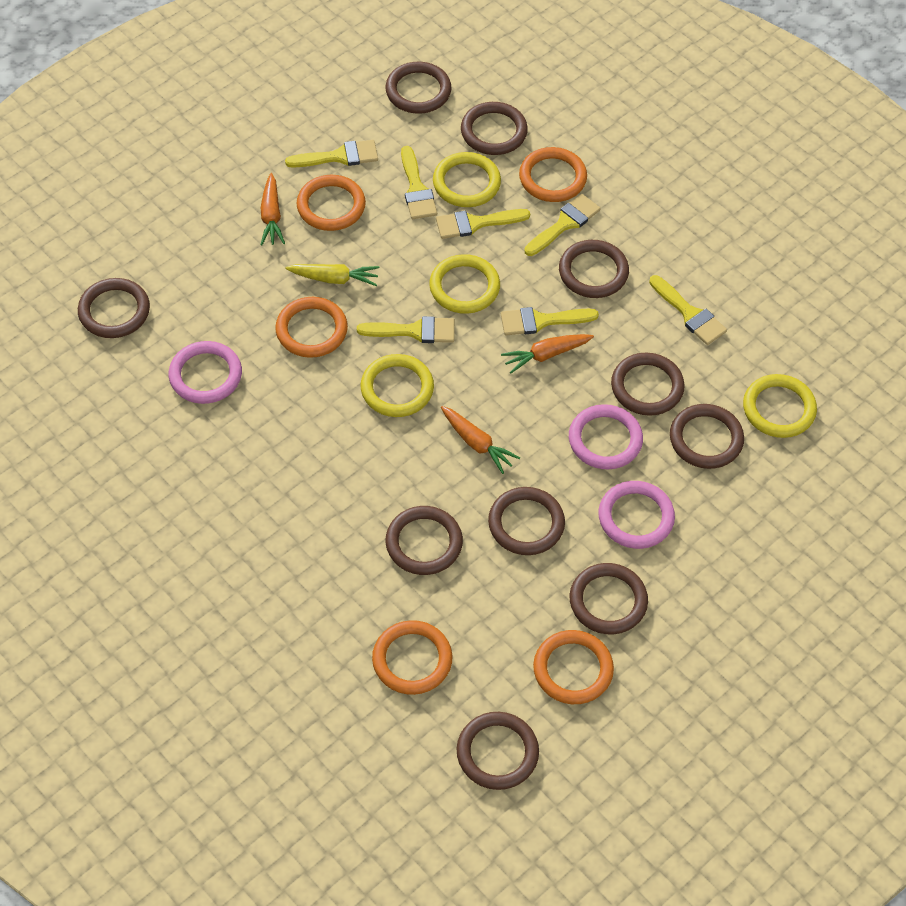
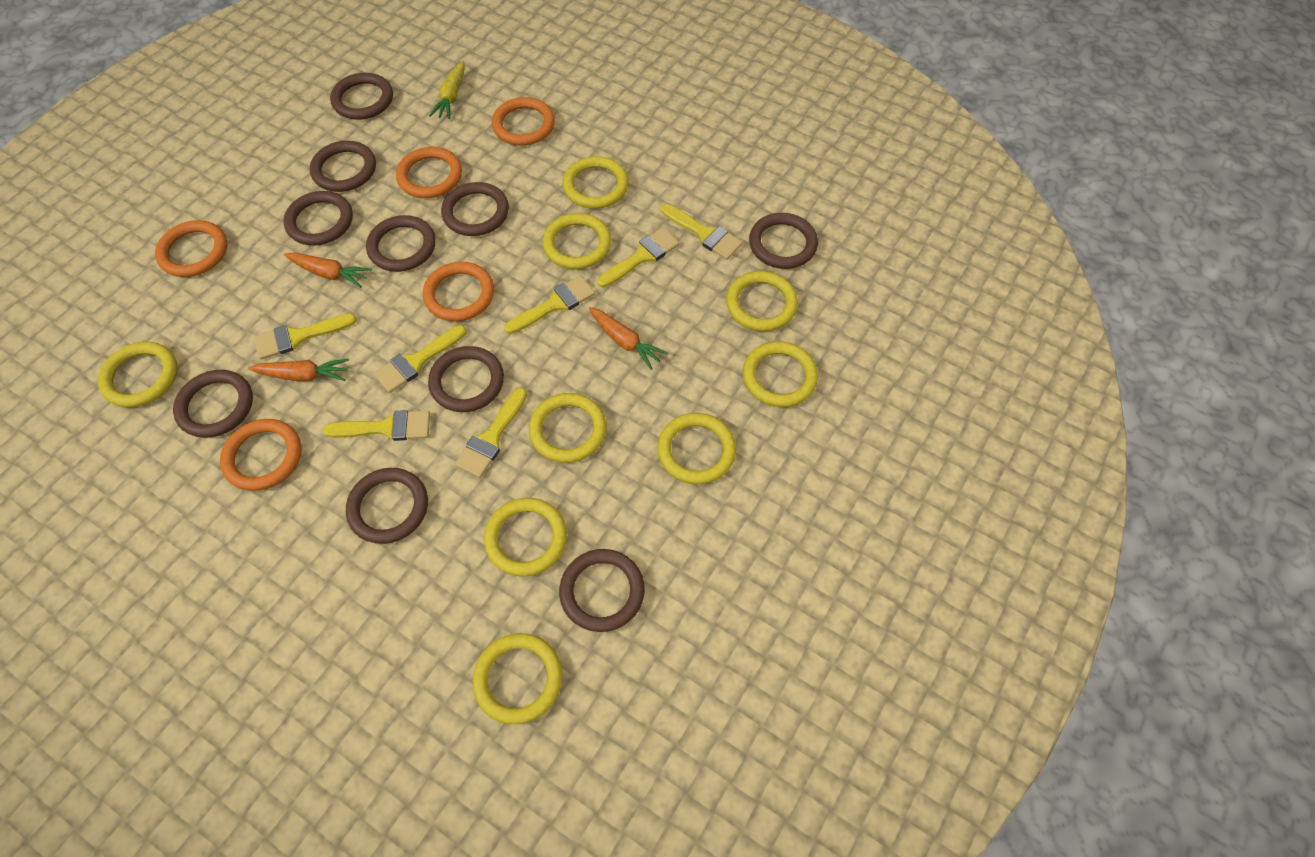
pink ring: 3 -> 0
yellow ring: 4 -> 9

